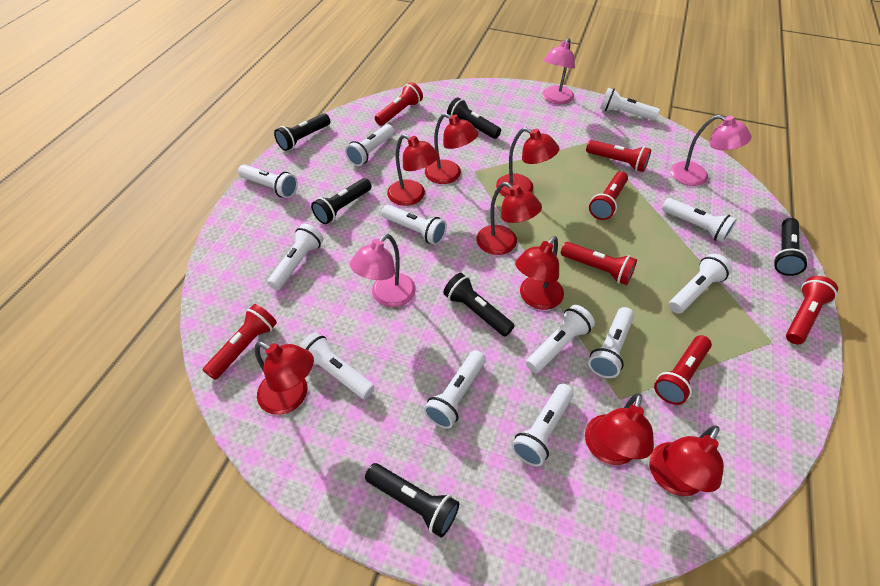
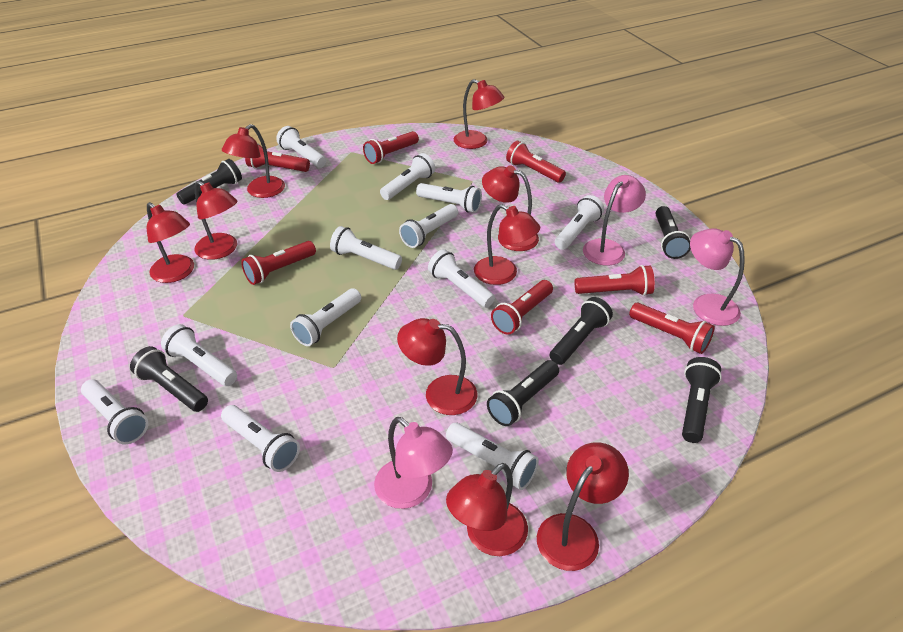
red lamp: 8 -> 9

